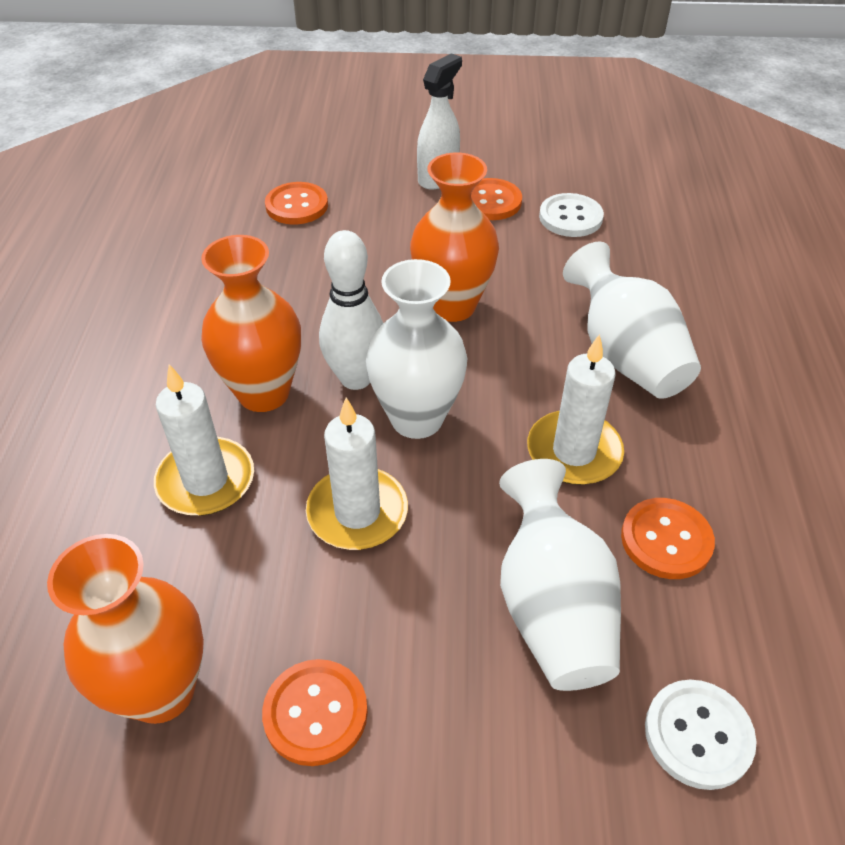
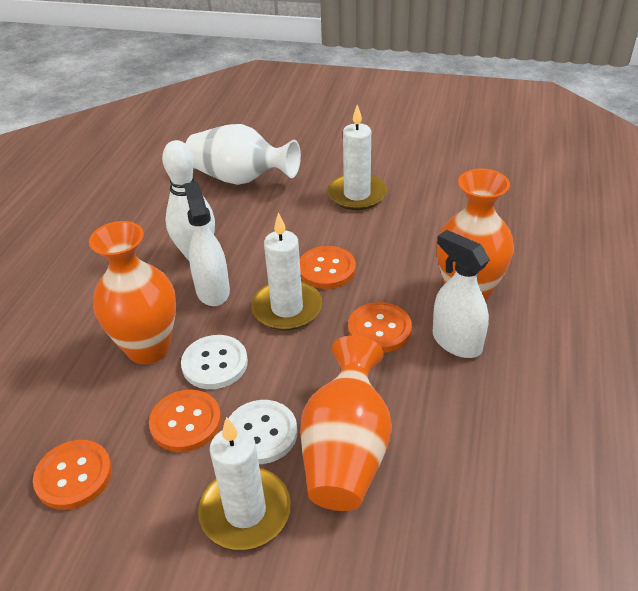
white spray bottle: 1 -> 2
white vase: 3 -> 1

